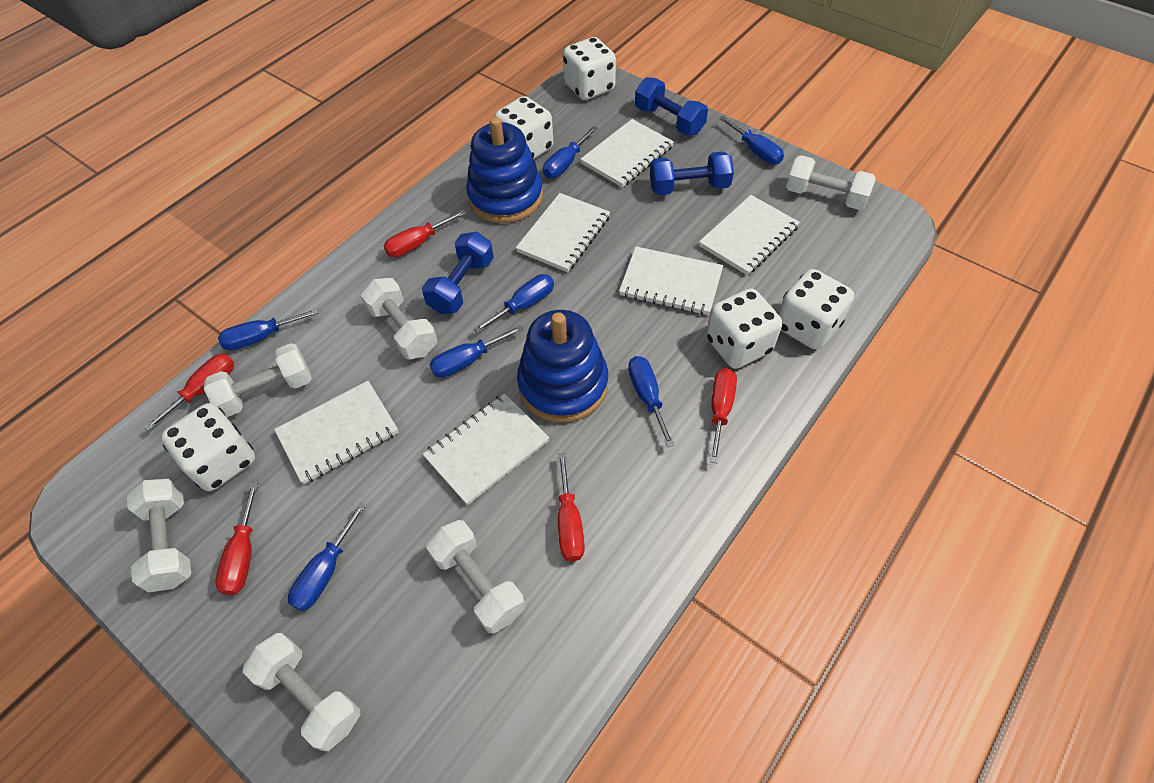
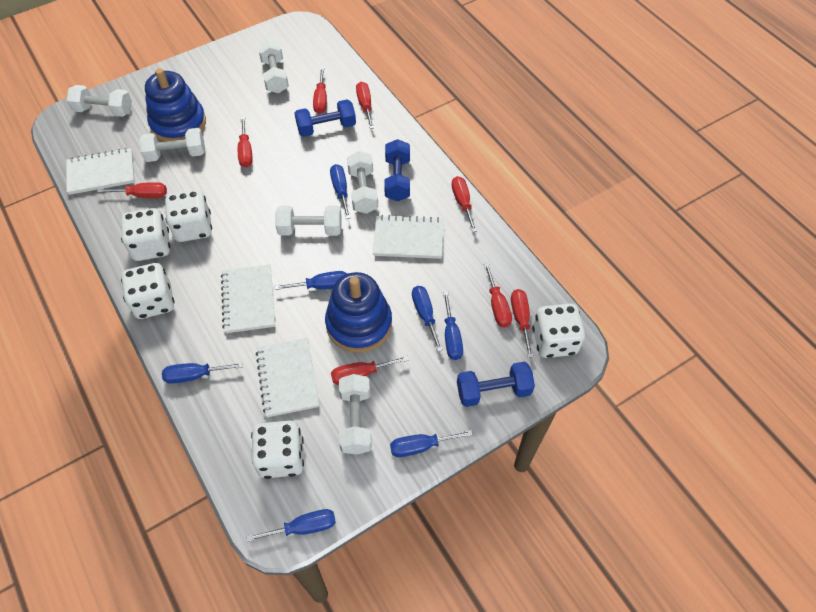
red screwdriver: 5 -> 8
white notebook: 6 -> 4

